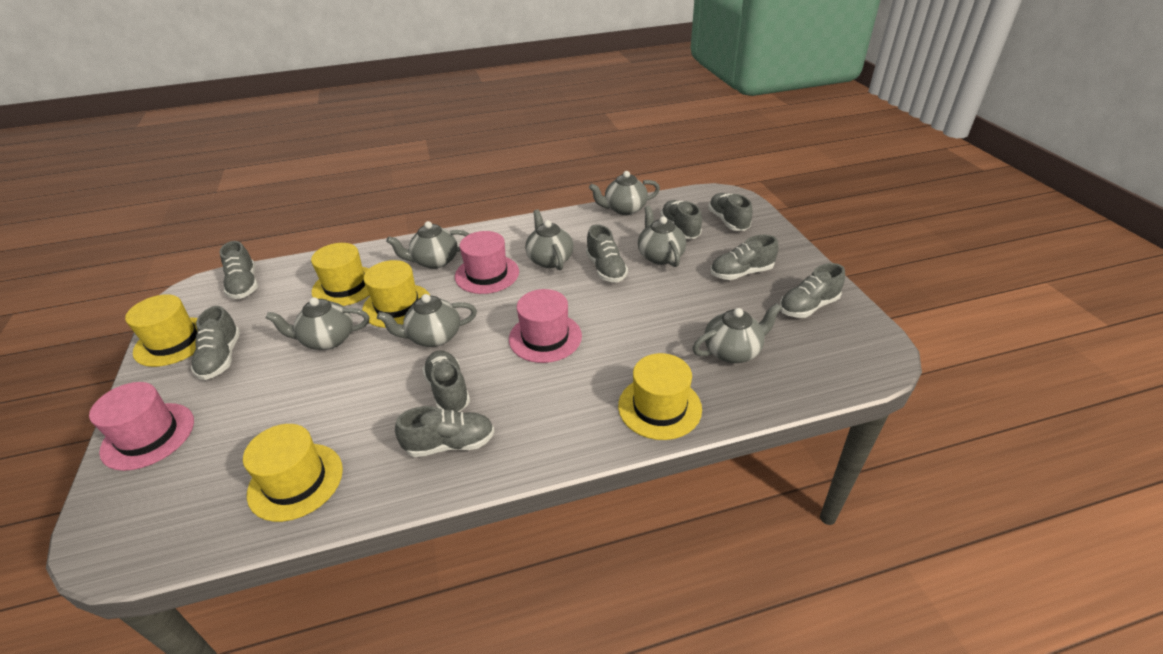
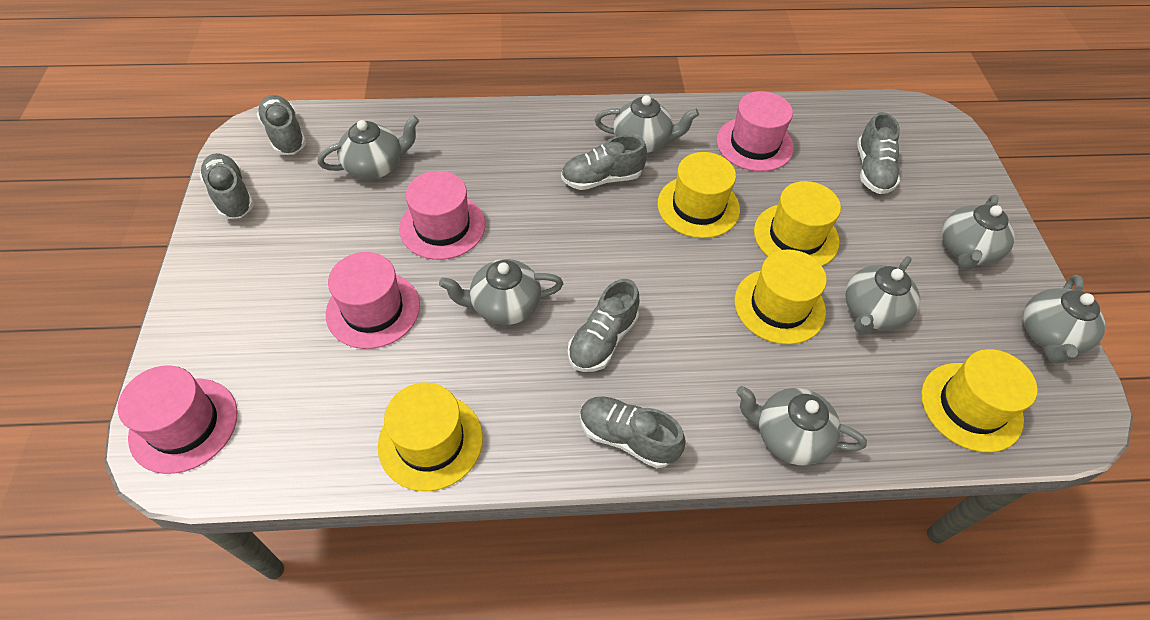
grey shoe: 9 -> 6
pink hat: 3 -> 4

